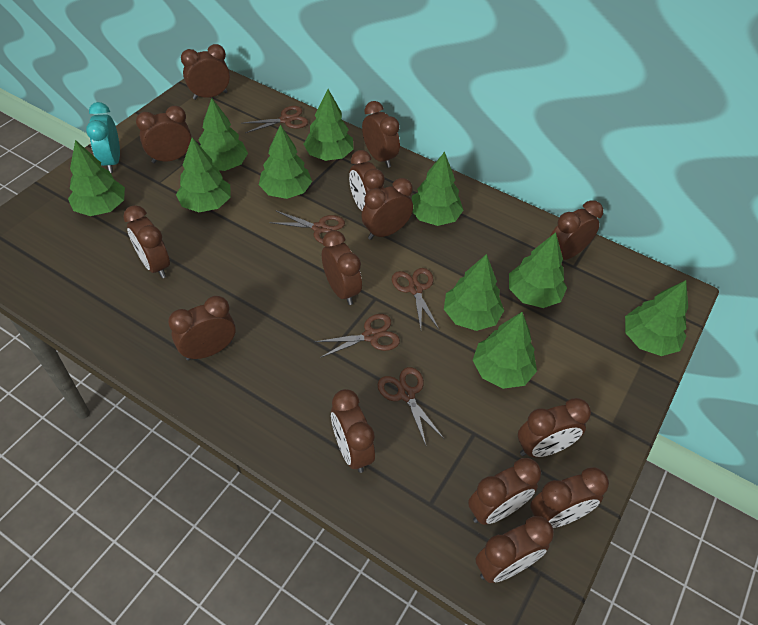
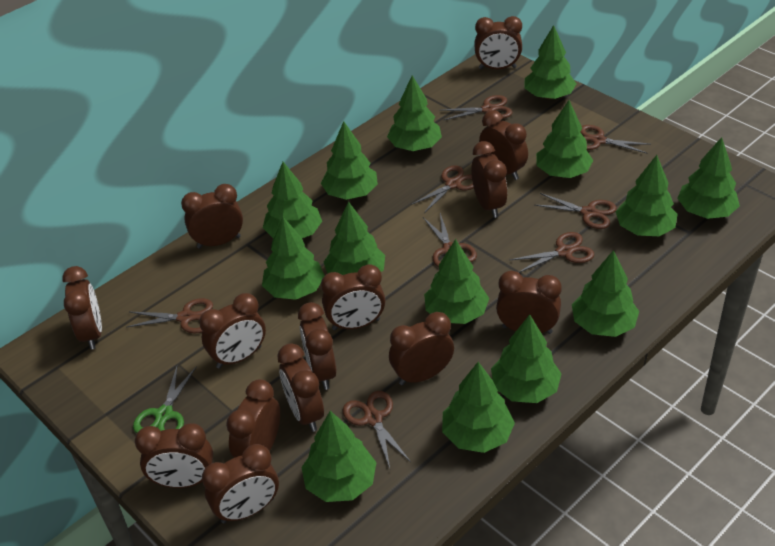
brown scissors: 5 -> 8
green scissors: 0 -> 1
green tree: 10 -> 14
turquoise clock: 1 -> 0

